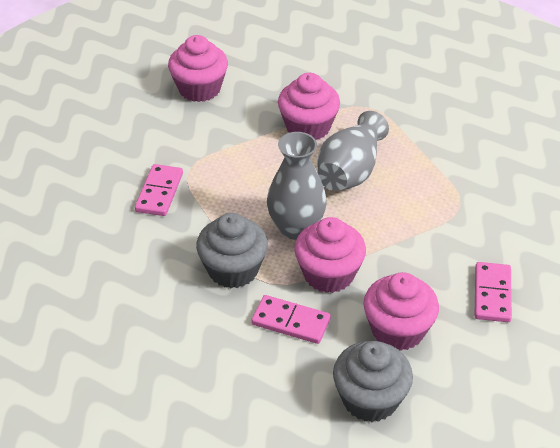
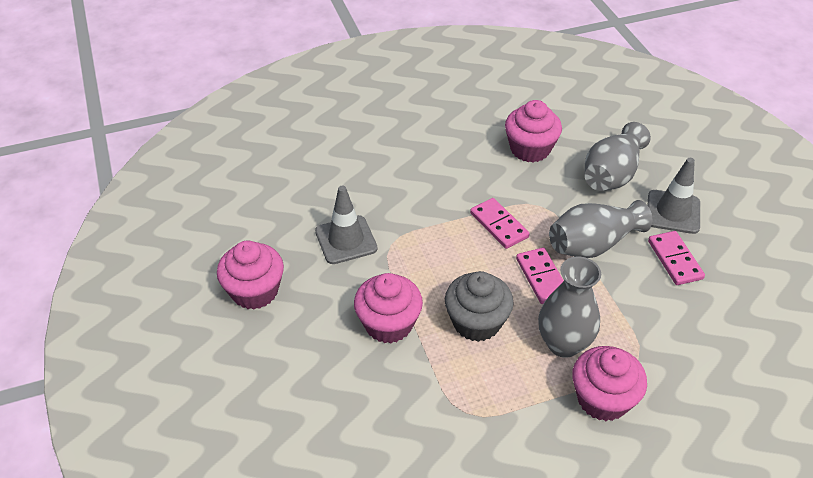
grey cupcake: 2 -> 1
grey traffic cone: 0 -> 2
grey vase: 2 -> 3

